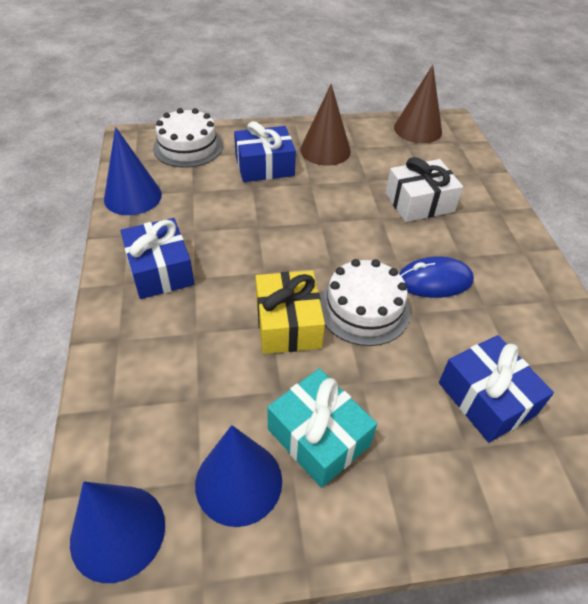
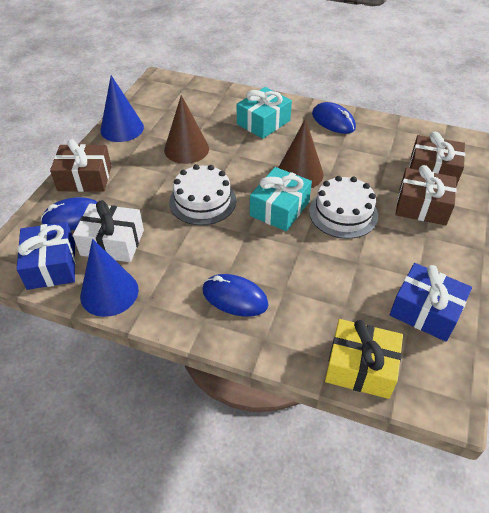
blue cone: 3 -> 2
blue gift: 3 -> 2
blue mouse: 1 -> 3
brown gift: 0 -> 3
turquoise gift: 1 -> 2

